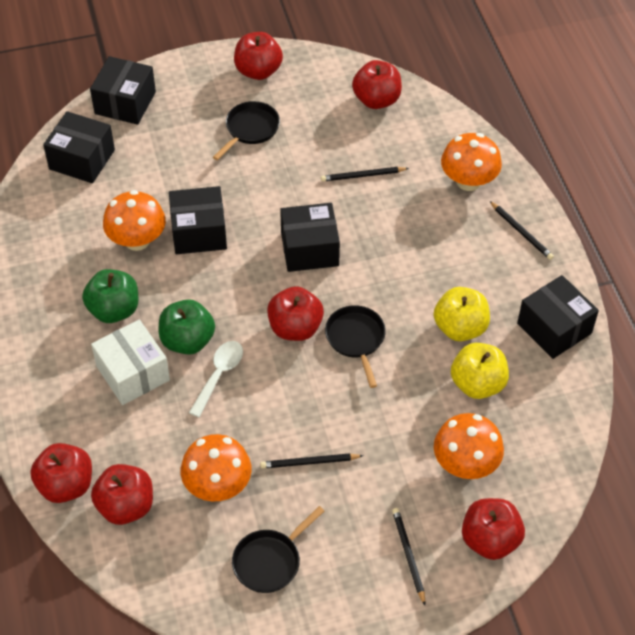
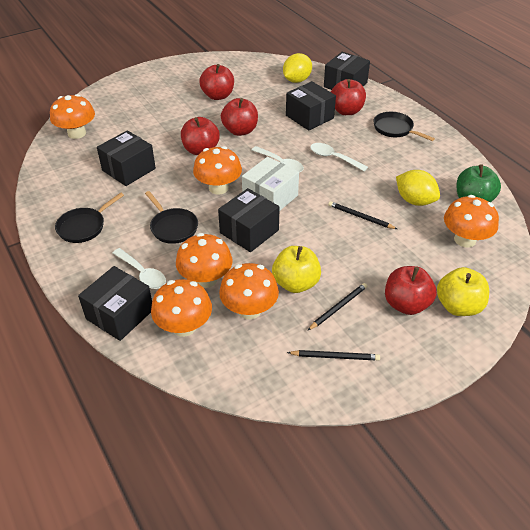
black pencil: 4 -> 3
green apple: 2 -> 1
orange mushroom: 4 -> 6
red apple: 6 -> 5
white spoon: 1 -> 3
yellow lemon: 0 -> 2

